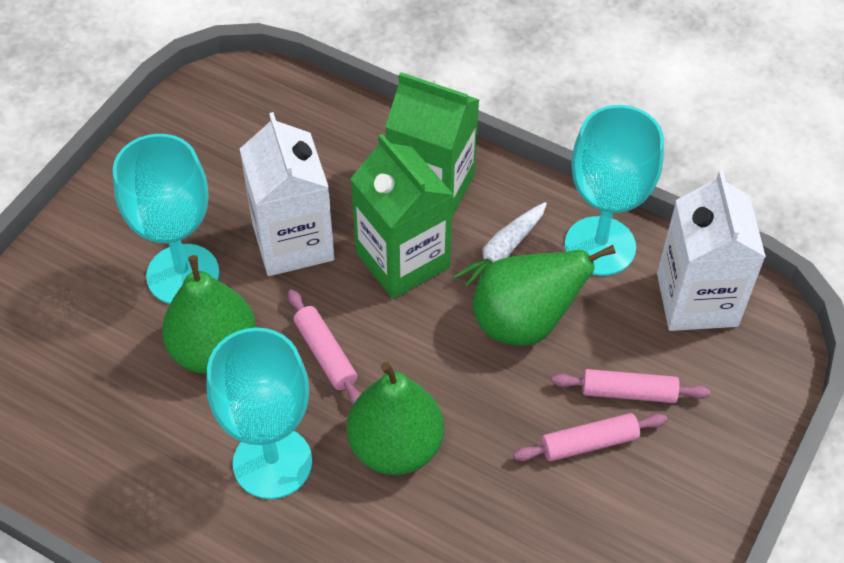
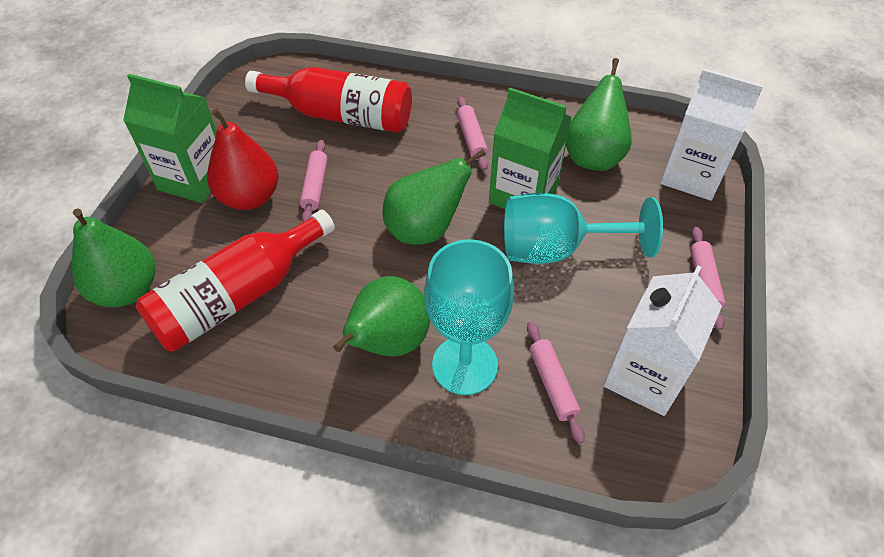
green pear: 3 -> 4
pink rolling pin: 3 -> 4
red bottle: 0 -> 2
red pear: 0 -> 1
turquoise goblet: 3 -> 2
white carrot: 1 -> 0

